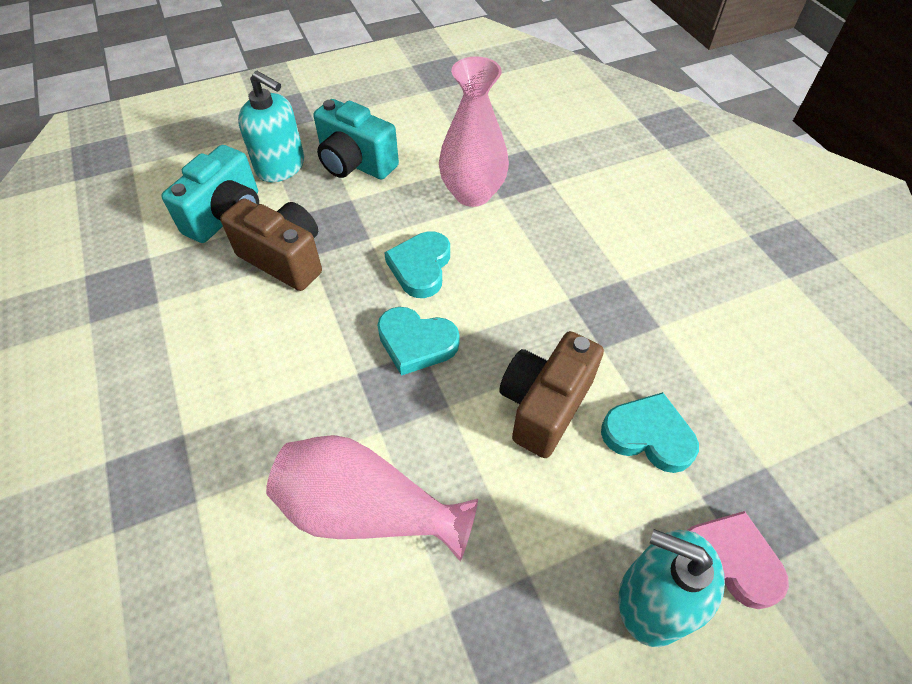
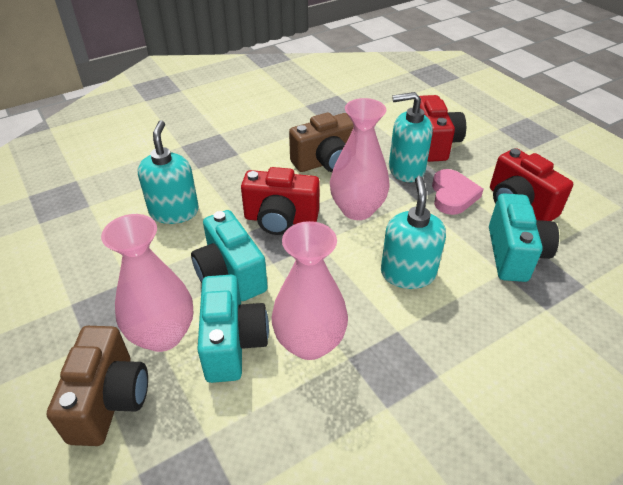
pink vase: 2 -> 3
red camera: 0 -> 3
turquoise camera: 2 -> 3
turquoise heart: 3 -> 0
turquoise soap dispenser: 2 -> 3

